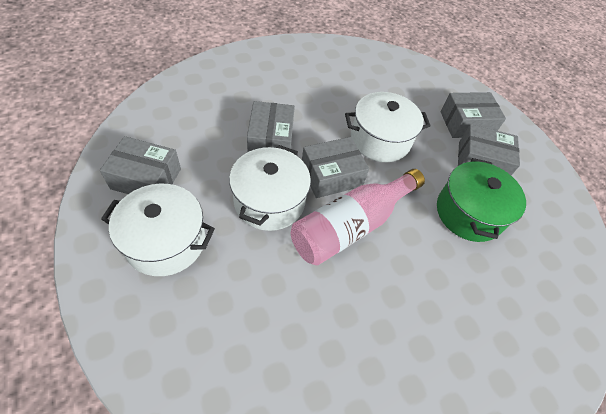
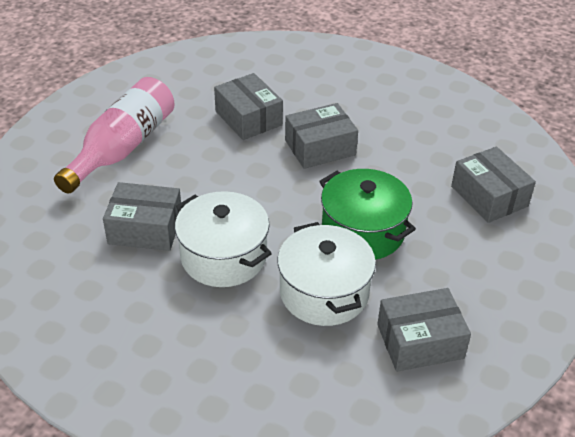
white pot: 3 -> 2

